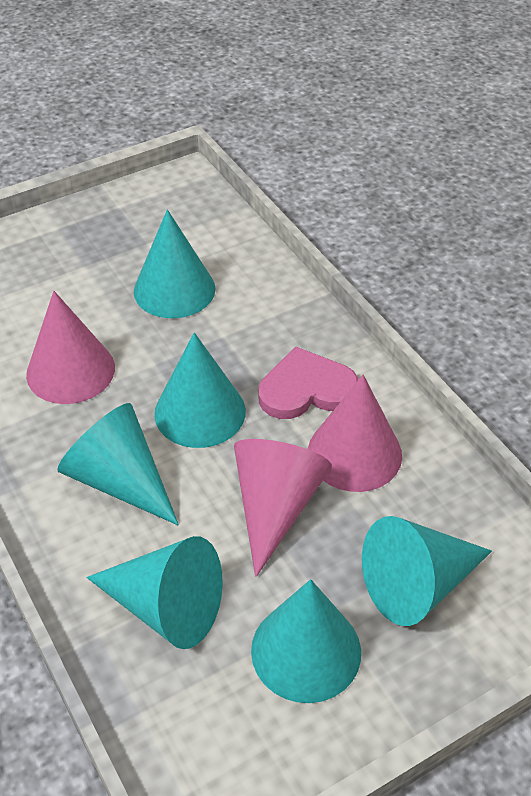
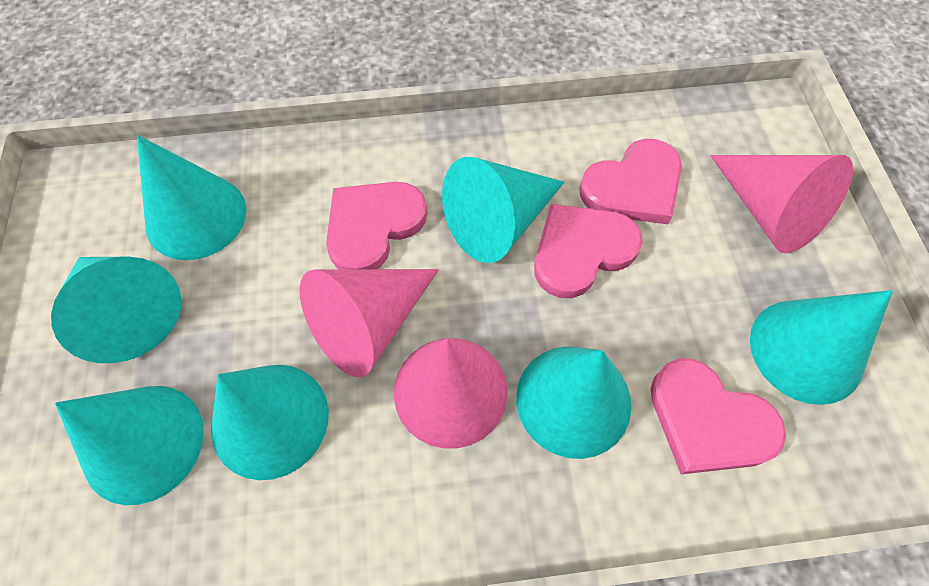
pink heart: 1 -> 4
turquoise cone: 6 -> 7

